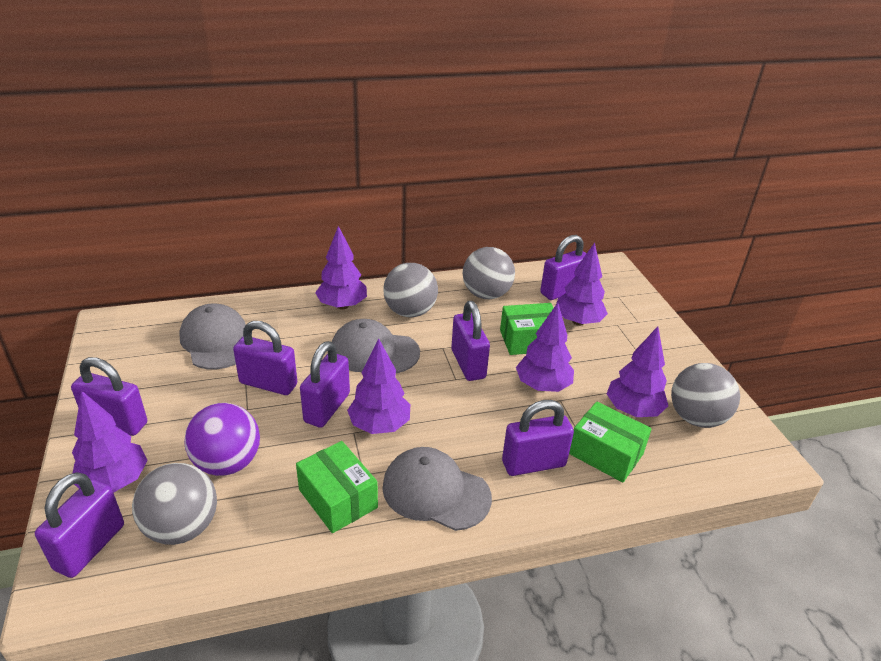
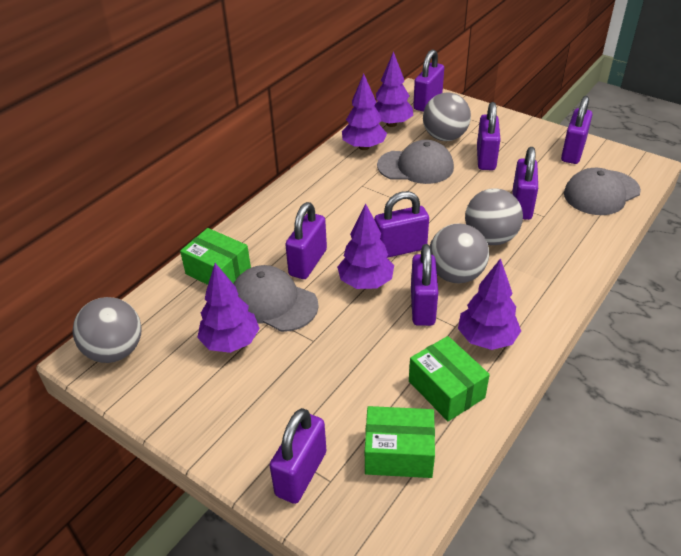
purple ball: 1 -> 0
purple padlock: 7 -> 8
purple tree: 6 -> 5

